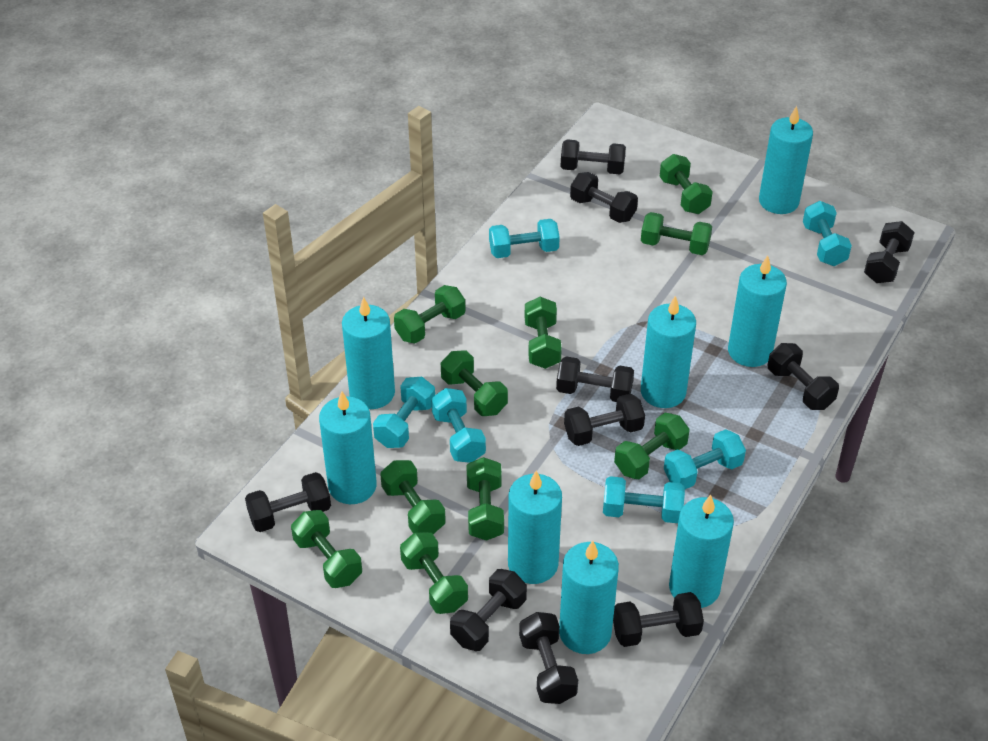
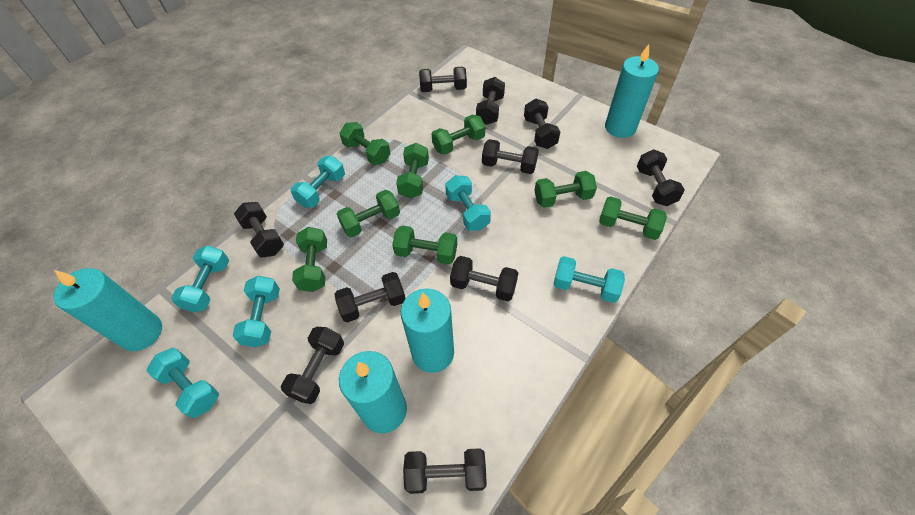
green dumbbell: 10 -> 8
turquoise candle: 8 -> 4

